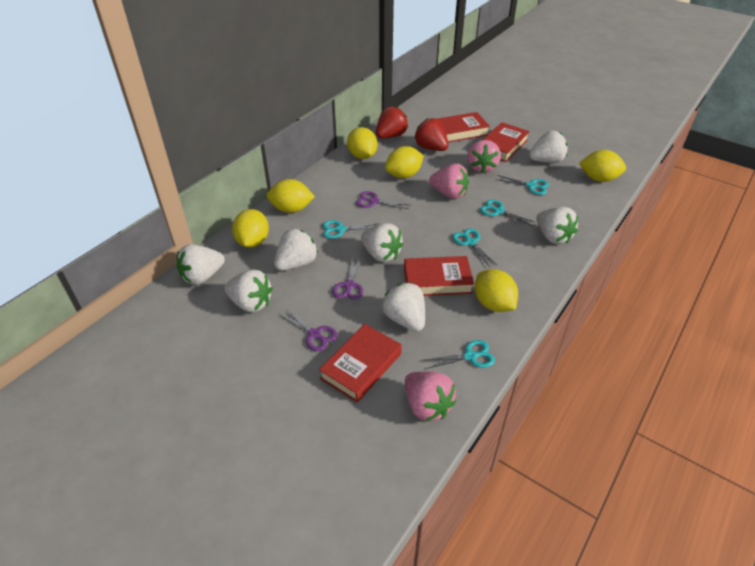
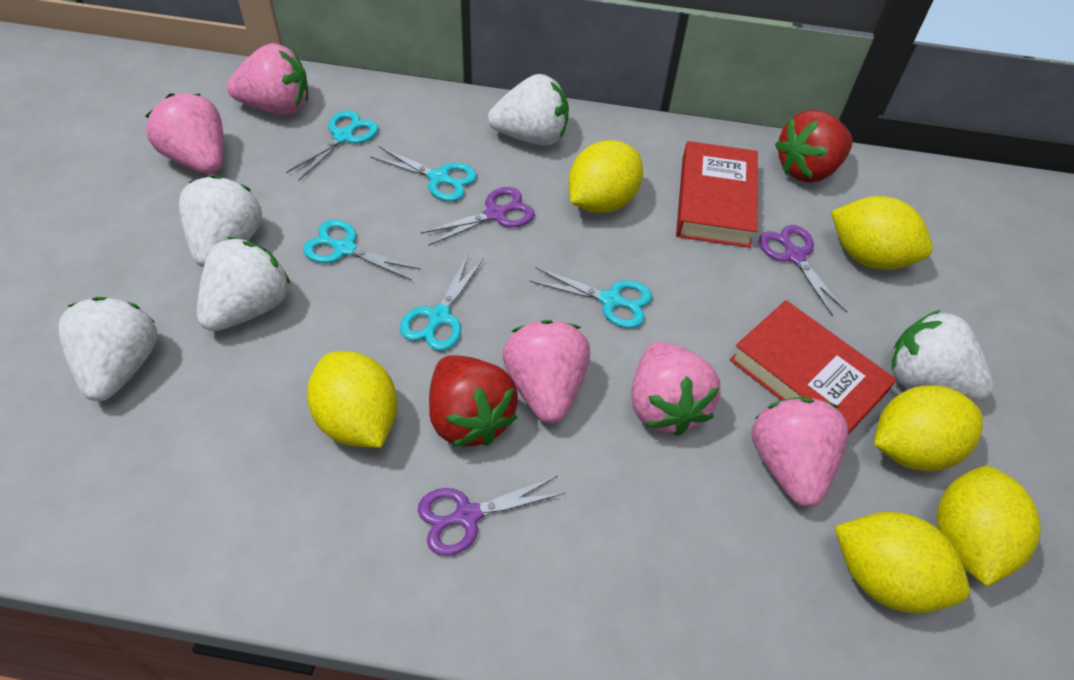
pink strawberry: 3 -> 5
red book: 4 -> 2
white strawberry: 7 -> 5

